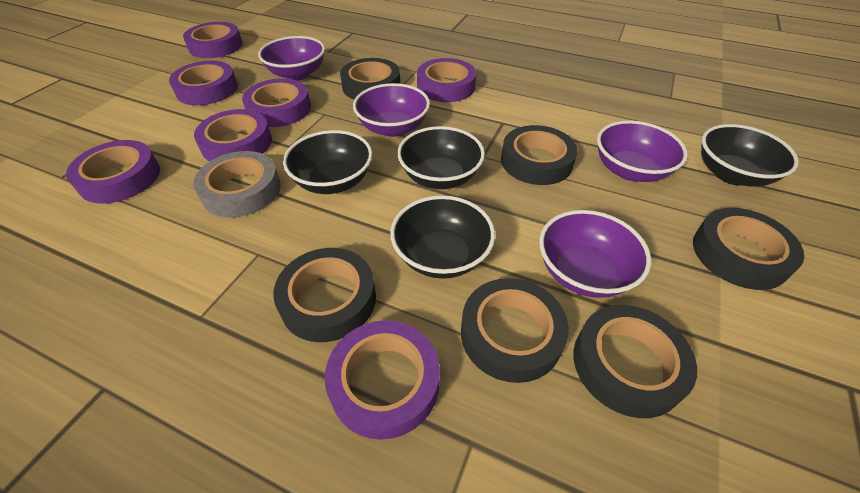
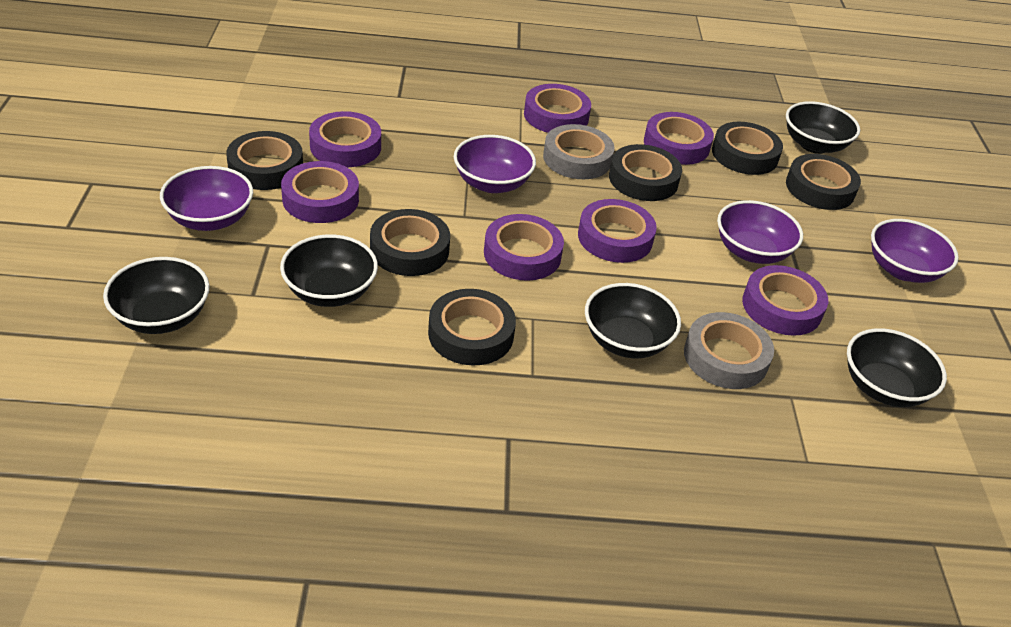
black bowl: 4 -> 5
grey tape: 1 -> 2

